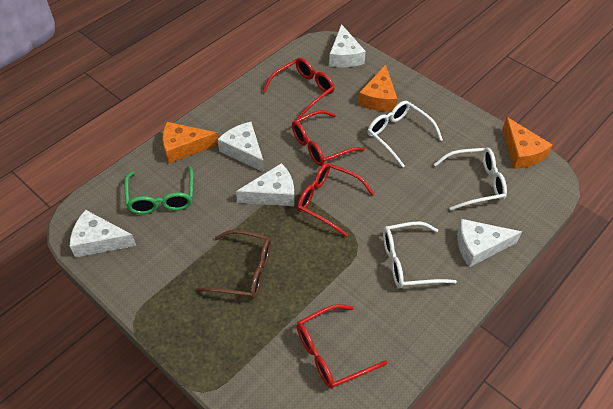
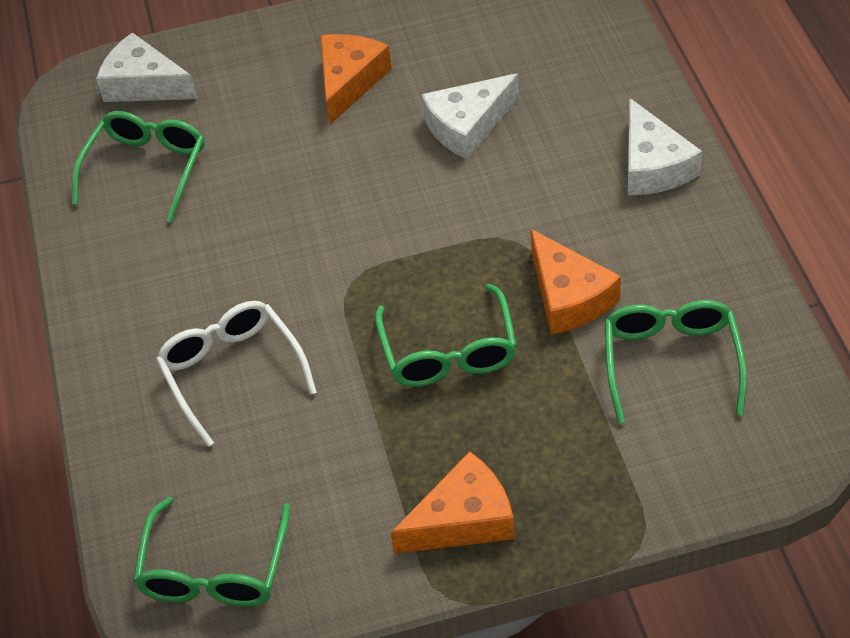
brown glasses: 1 -> 0
green glasses: 1 -> 4
red glasses: 4 -> 0
white cheese: 5 -> 3
white glasses: 3 -> 1

